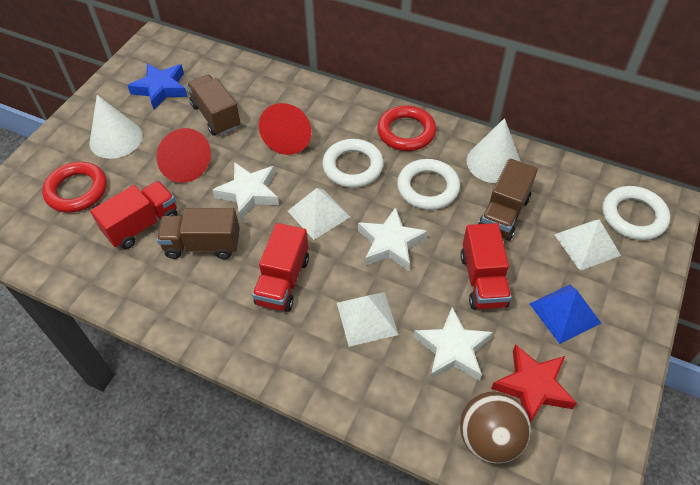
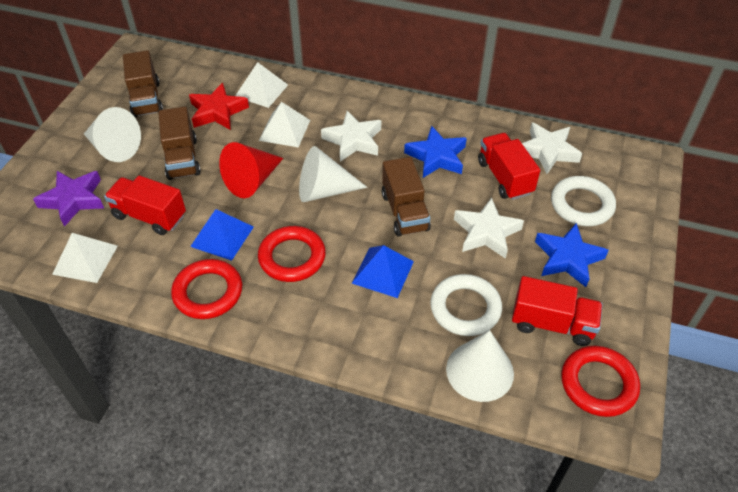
blue pyramid: 1 -> 2
blue star: 1 -> 2
brown ball: 1 -> 0
purple star: 0 -> 1
red cone: 2 -> 1
red ring: 2 -> 3
white cone: 2 -> 3
white ring: 3 -> 2

